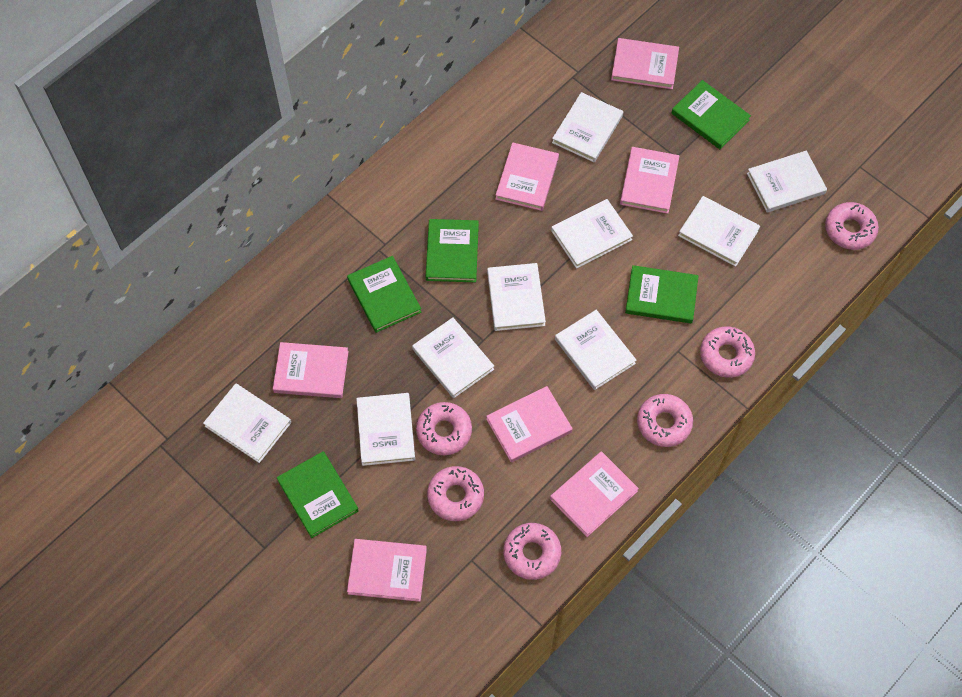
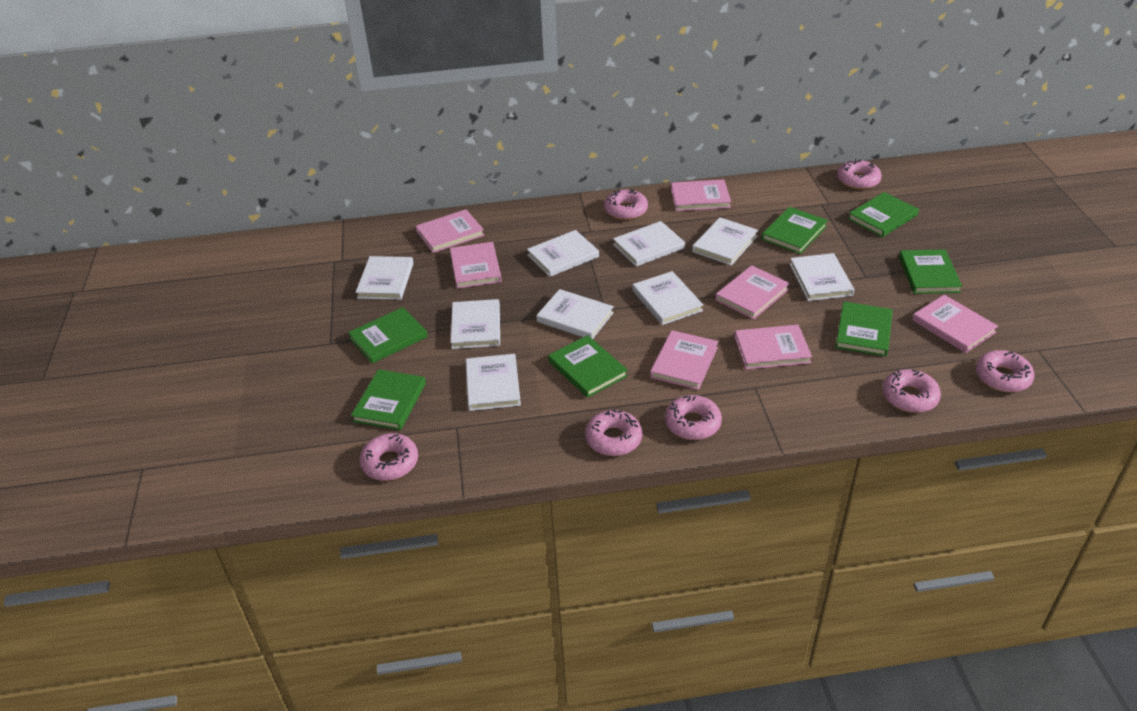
green book: 5 -> 7
pink donut: 6 -> 7

